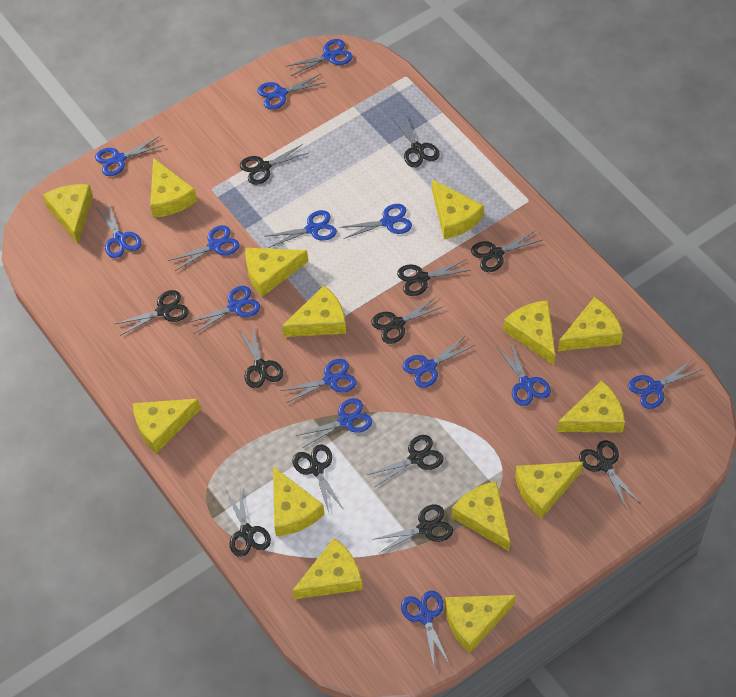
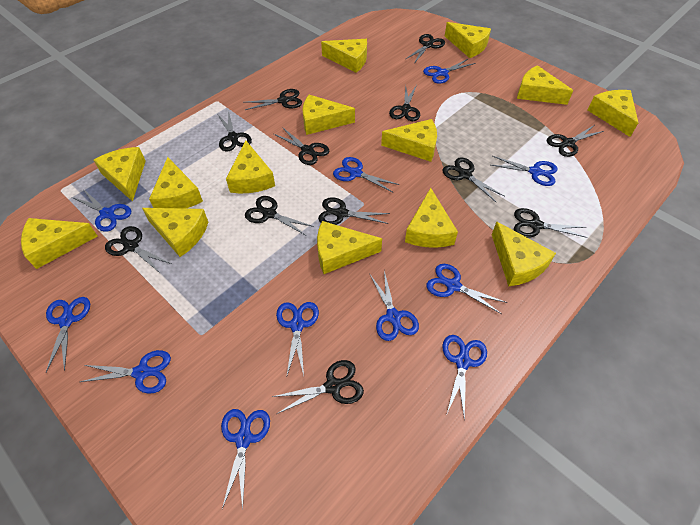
blue scissors: 14 -> 11

